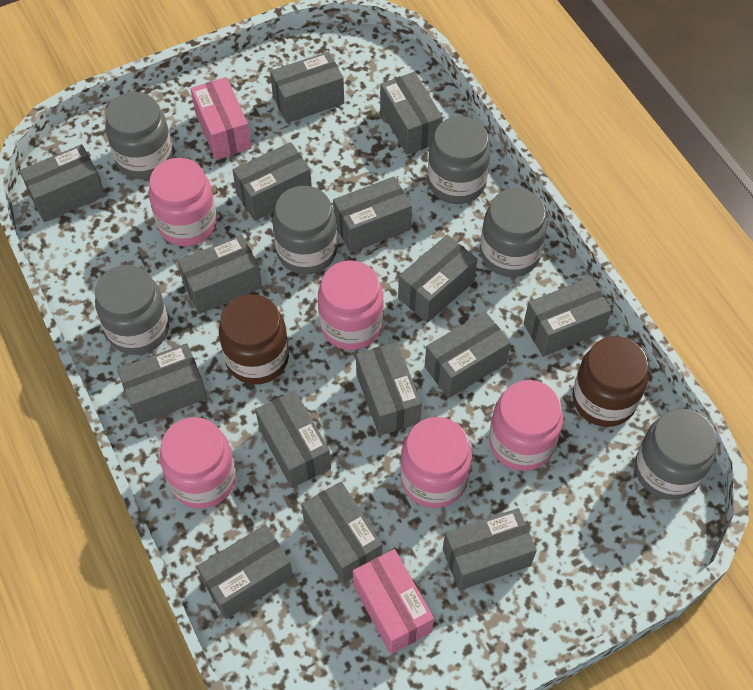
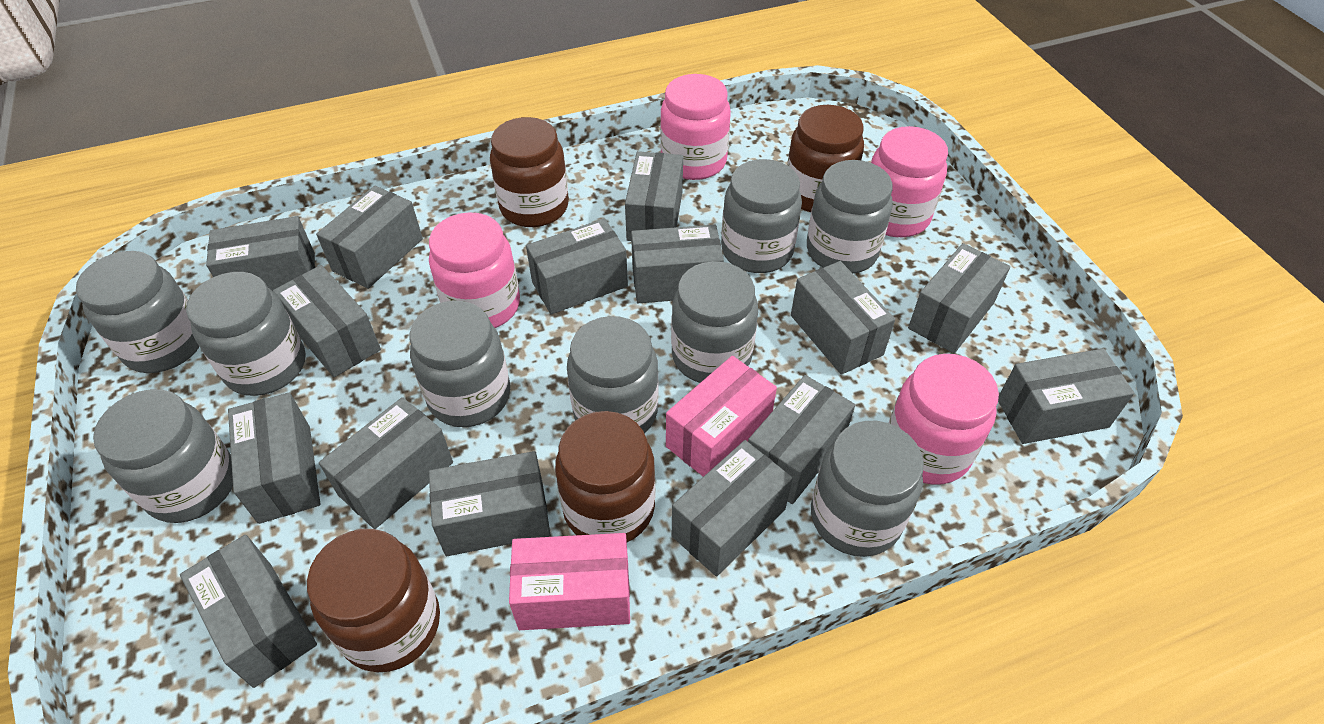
brown jar: 2 -> 4
grey jar: 6 -> 9
pink jar: 5 -> 4

